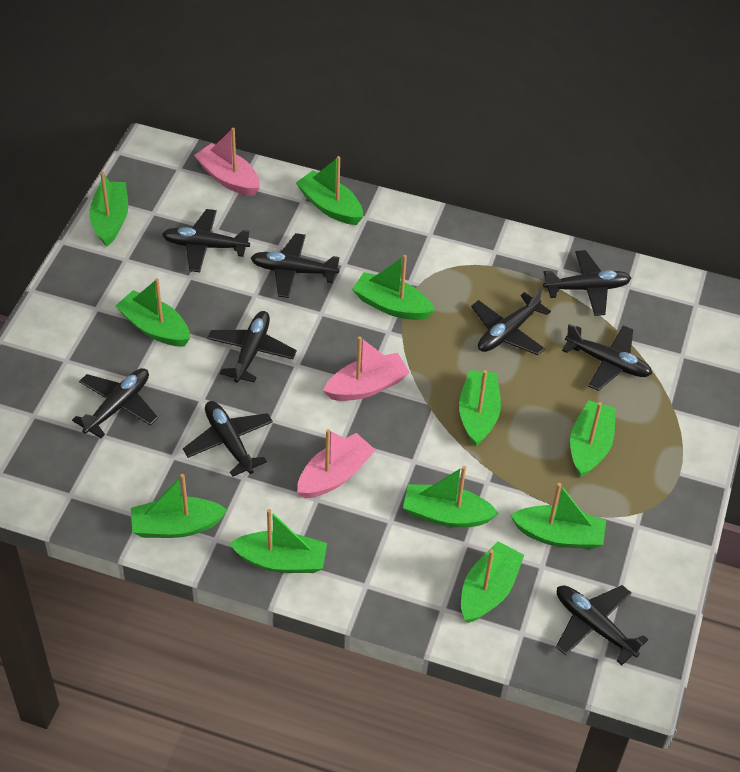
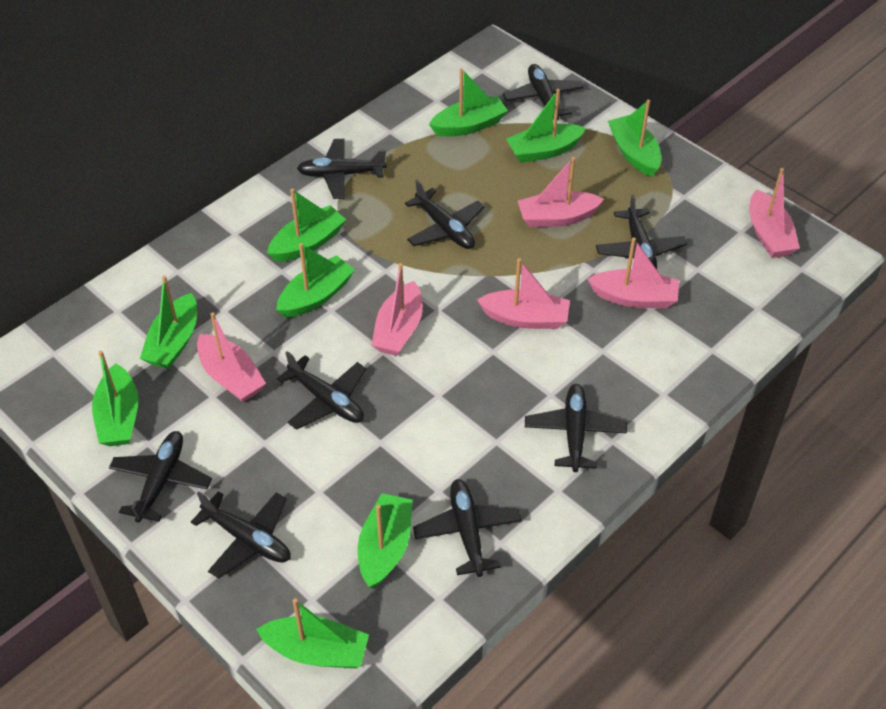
green boat: 11 -> 9
pink boat: 3 -> 6

